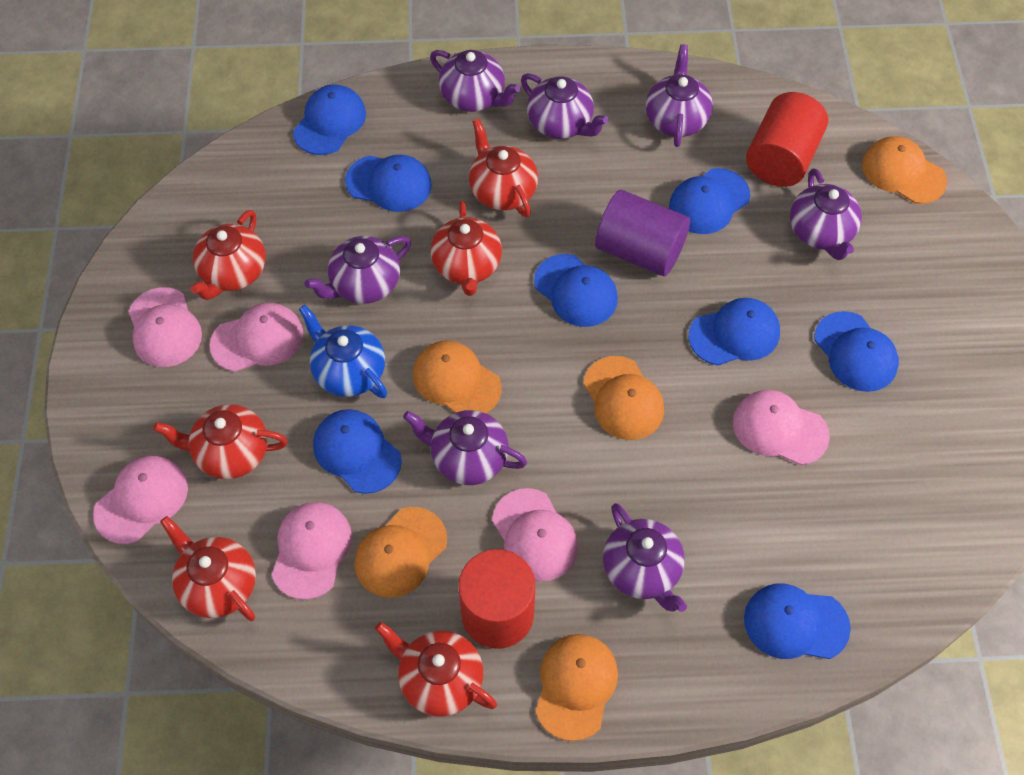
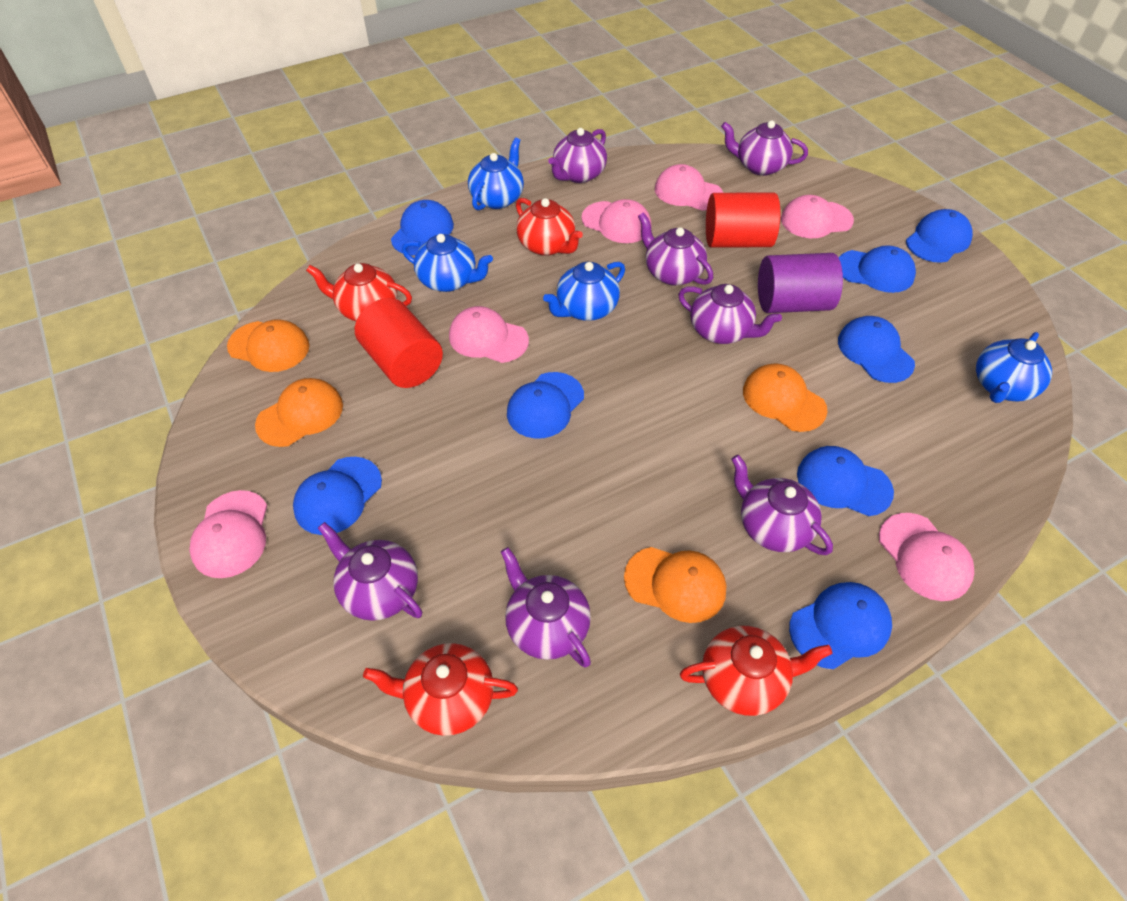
blue teapot: 1 -> 4
orange cap: 5 -> 4
red teapot: 6 -> 4

